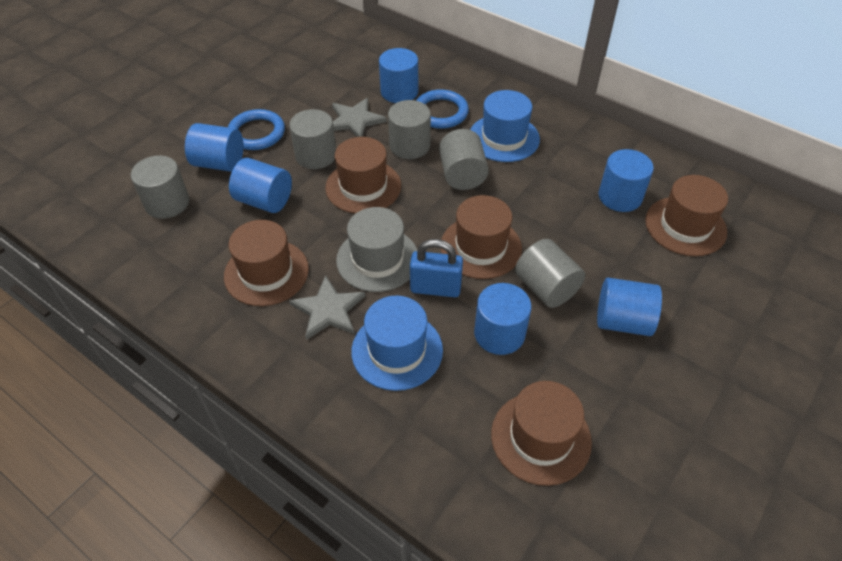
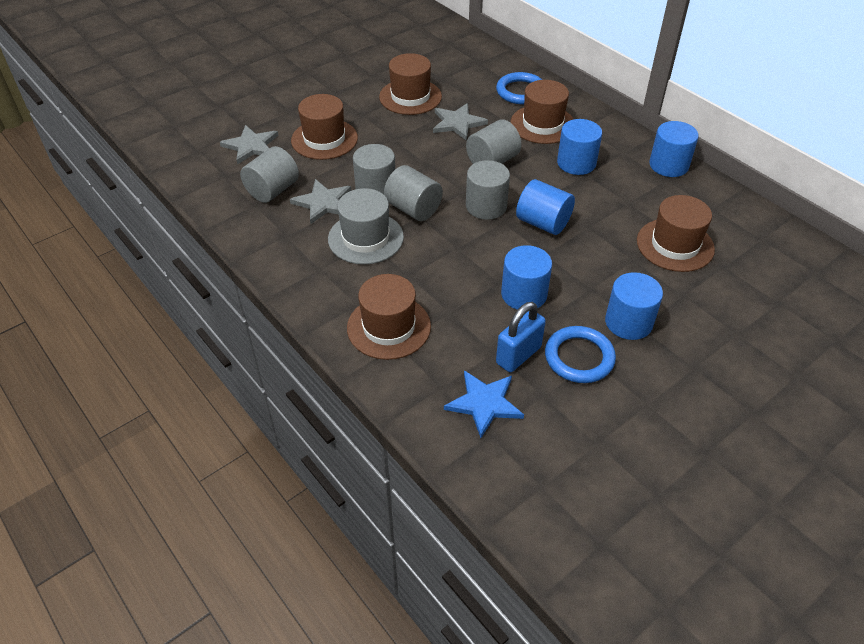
blue cylinder: 6 -> 5
blue hat: 2 -> 0
blue star: 0 -> 1
grey star: 2 -> 3

